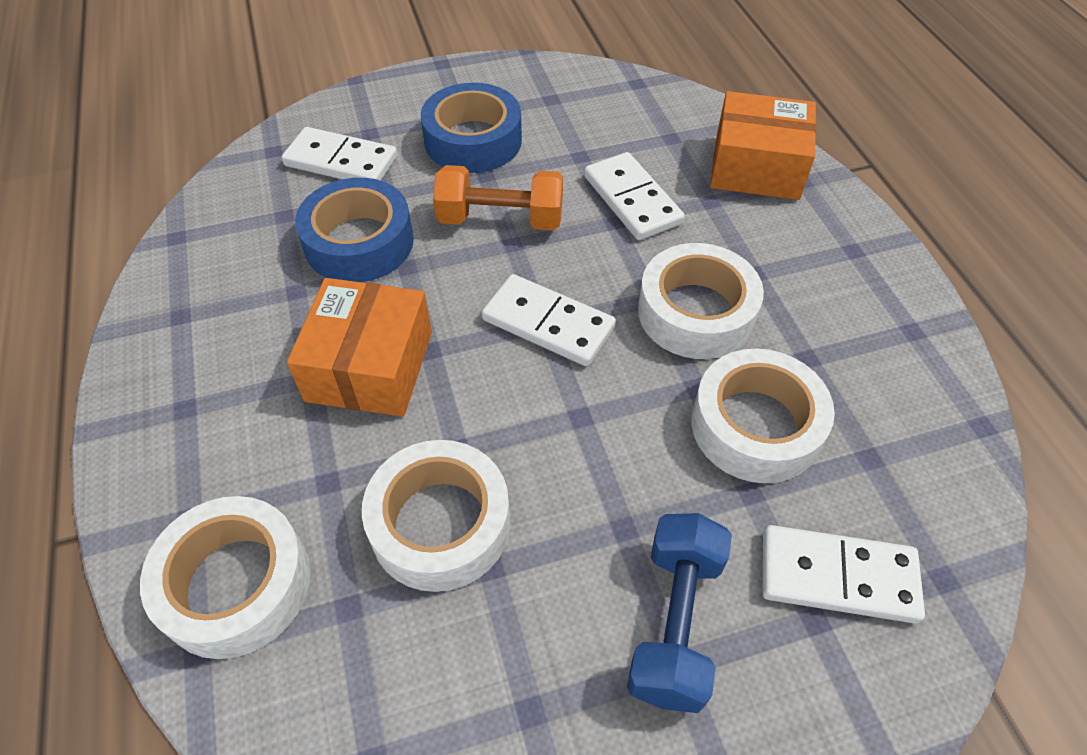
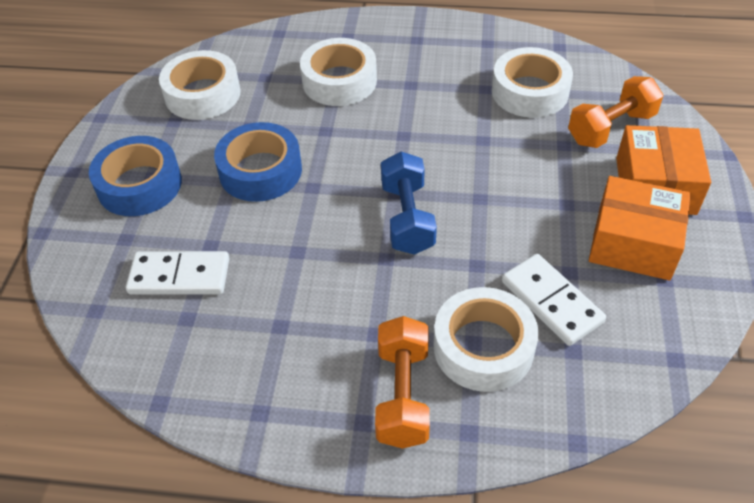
orange dumbbell: 1 -> 2
white domino: 4 -> 2

